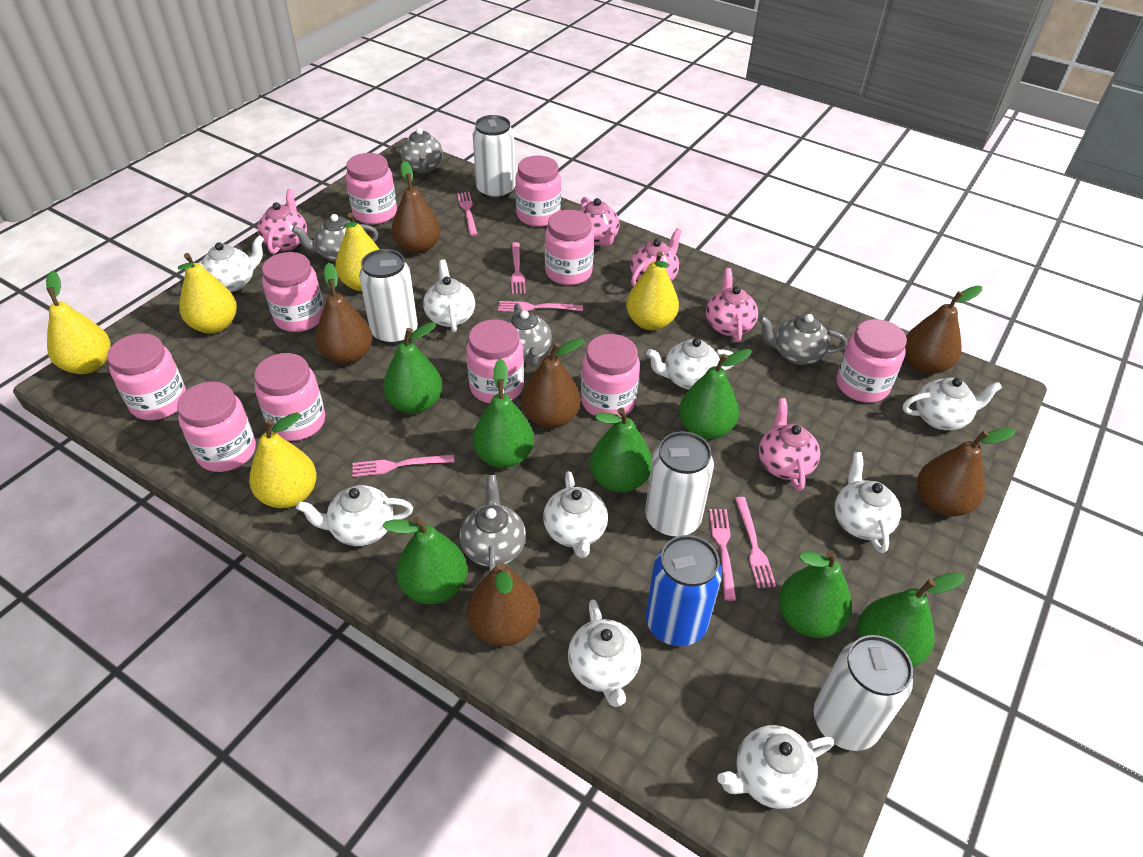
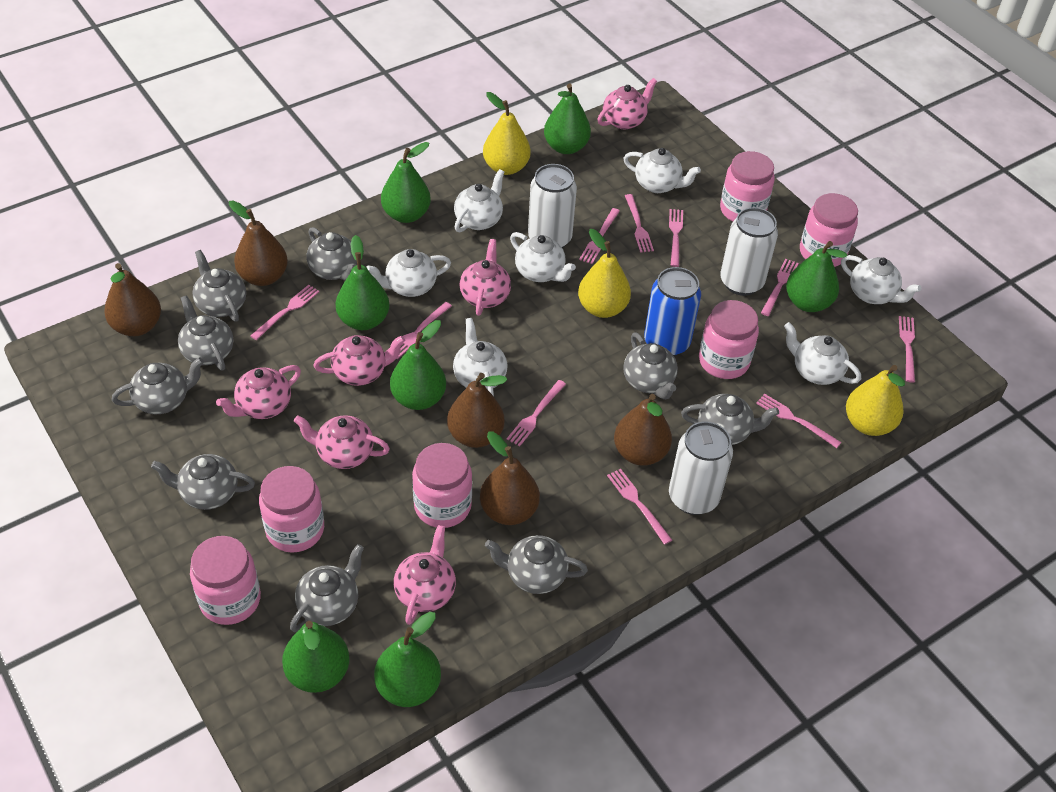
brown pear: 6 -> 5
grey teapot: 5 -> 9
pink fork: 6 -> 10
pink jar: 10 -> 6
pink teapot: 5 -> 6
white can: 4 -> 3
white teapot: 9 -> 7
yellow pear: 5 -> 3

